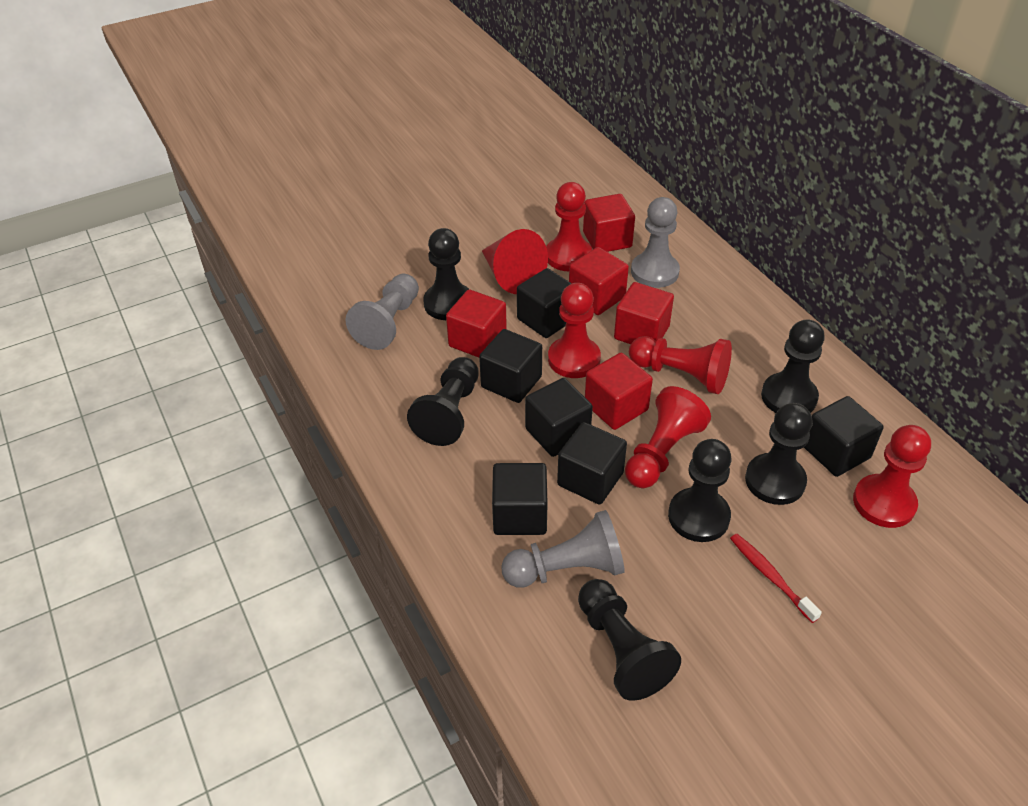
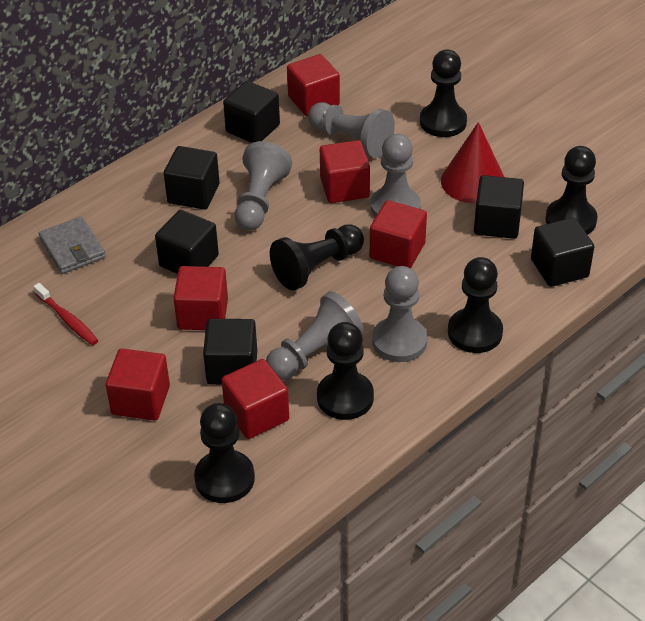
grey pawn: 3 -> 5
grey wallet: 0 -> 1
red cube: 5 -> 6
red pawn: 5 -> 0

